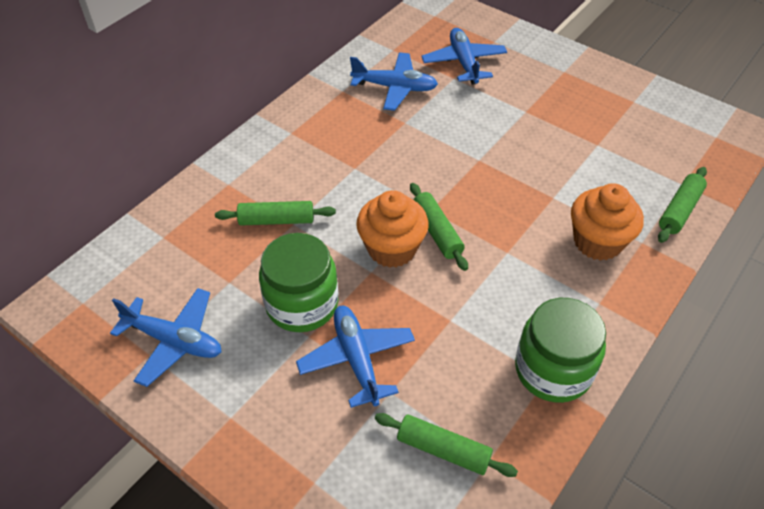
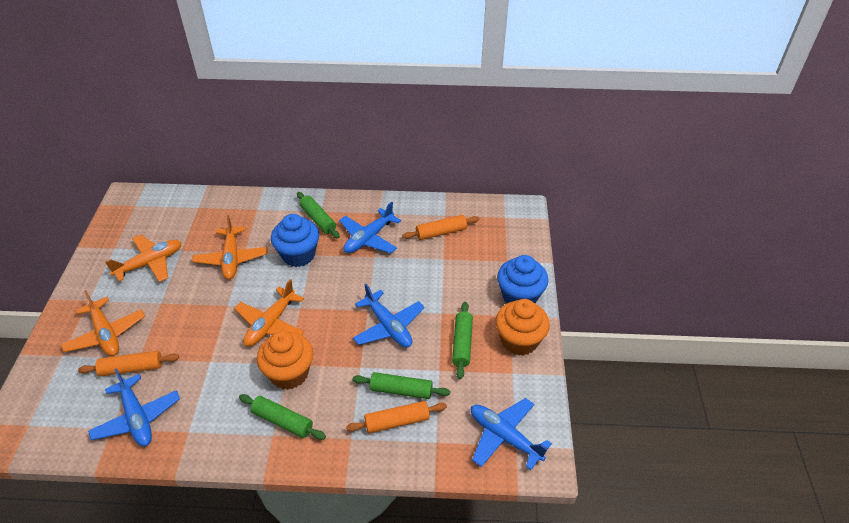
blue cupcake: 0 -> 2
green jar: 2 -> 0
orange plane: 0 -> 4
orange rolling pin: 0 -> 3

